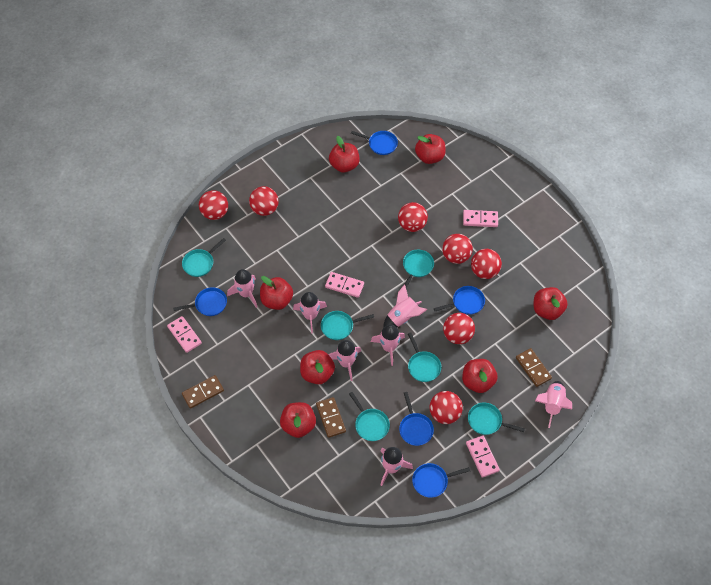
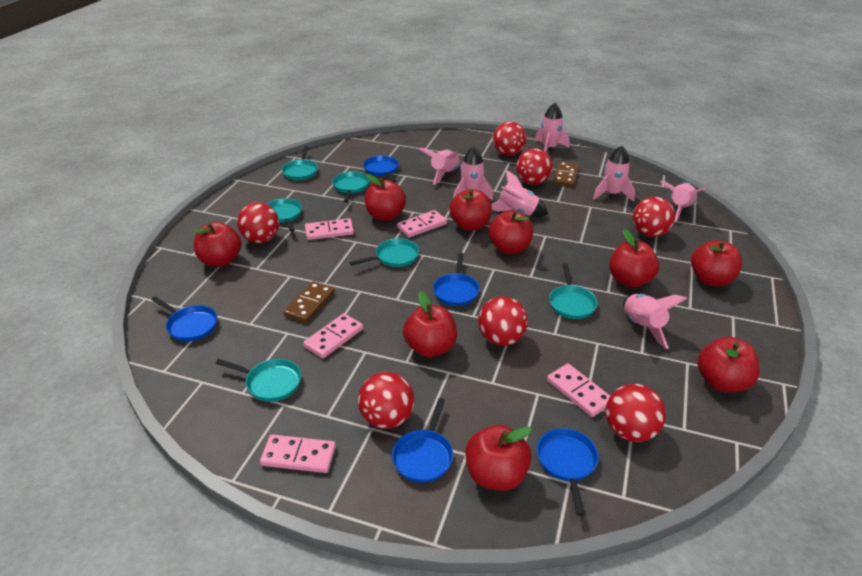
brown domino: 3 -> 2
pink domino: 4 -> 5
red apple: 7 -> 9

